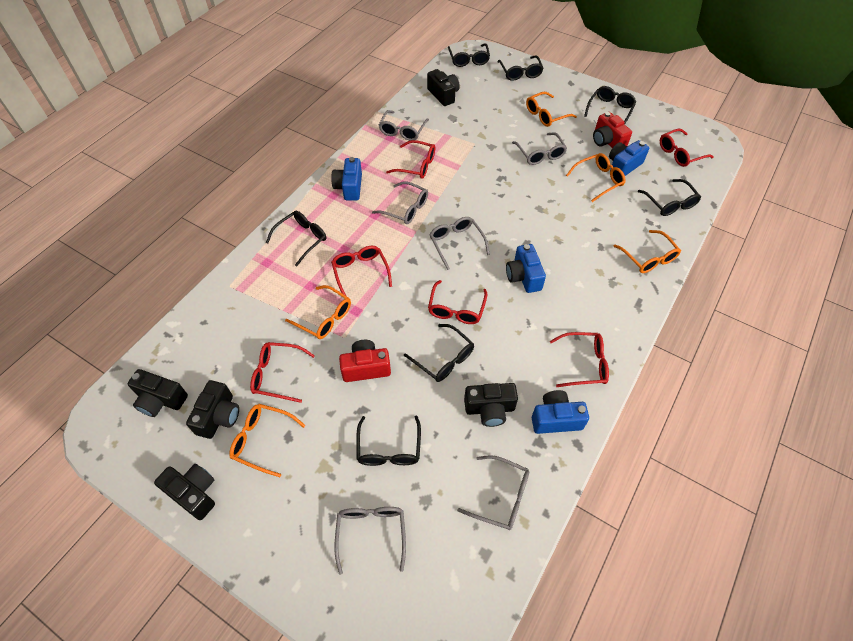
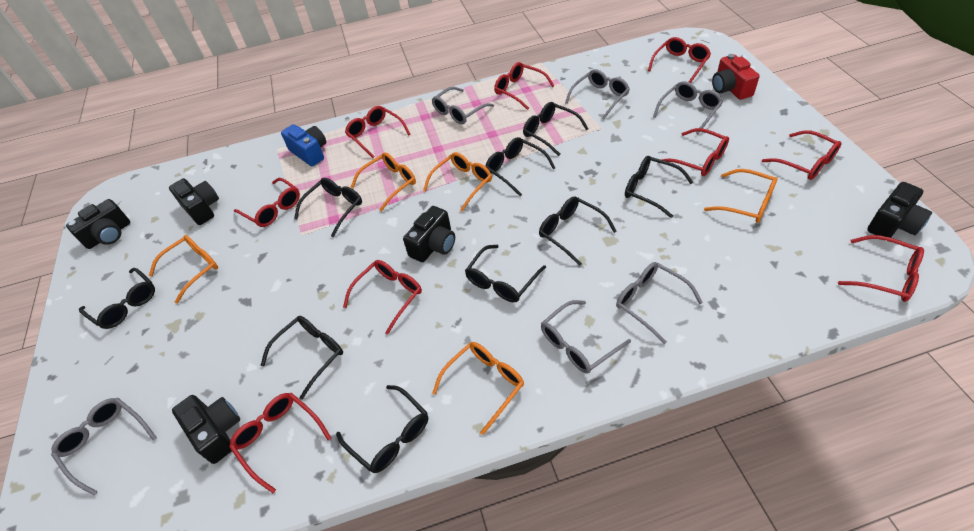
black glasses: 7 -> 9
blue camera: 4 -> 1
red camera: 2 -> 1
red glasses: 6 -> 9

